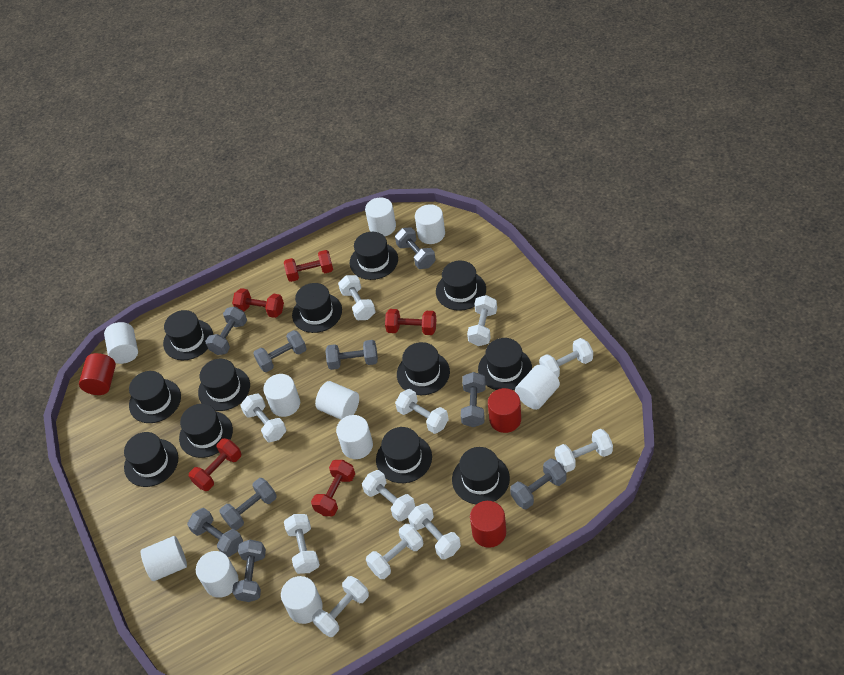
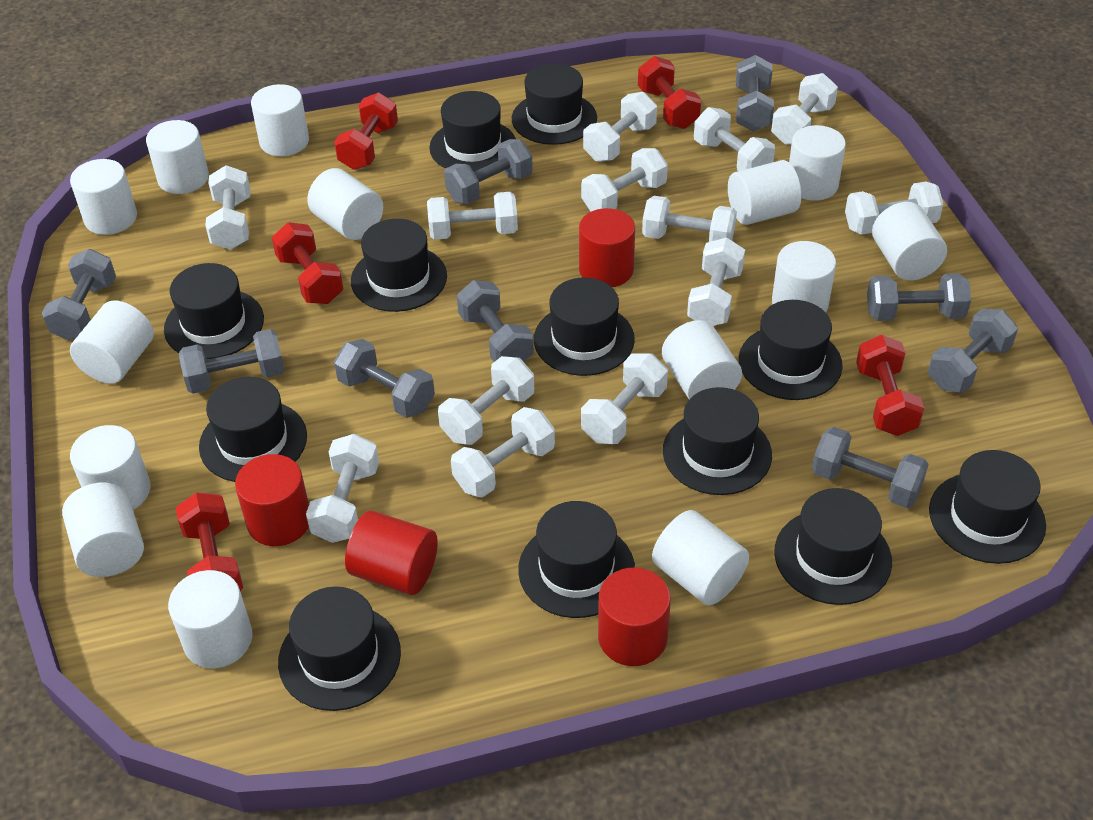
red cylinder: 3 -> 4
white cylinder: 10 -> 14
white dumbbell: 11 -> 13

